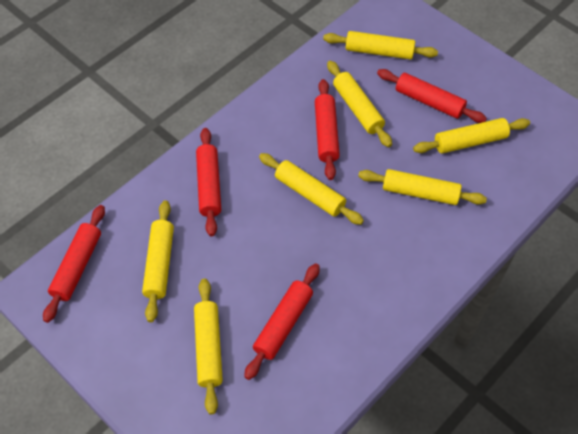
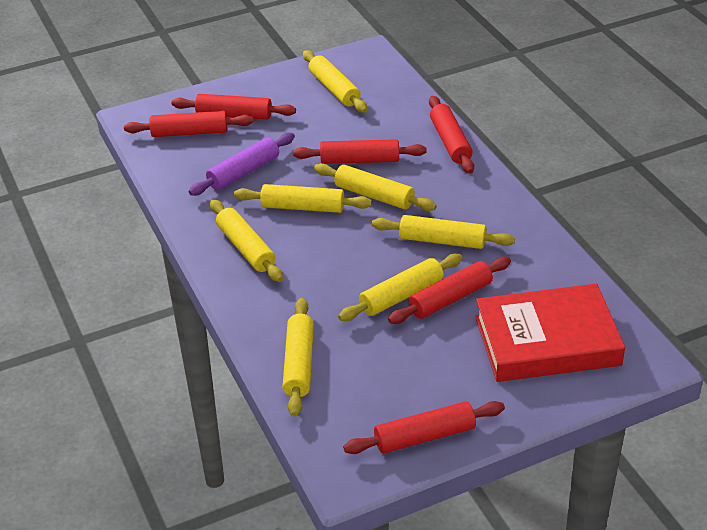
purple rolling pin: 0 -> 1
red book: 0 -> 1
red rolling pin: 5 -> 6

